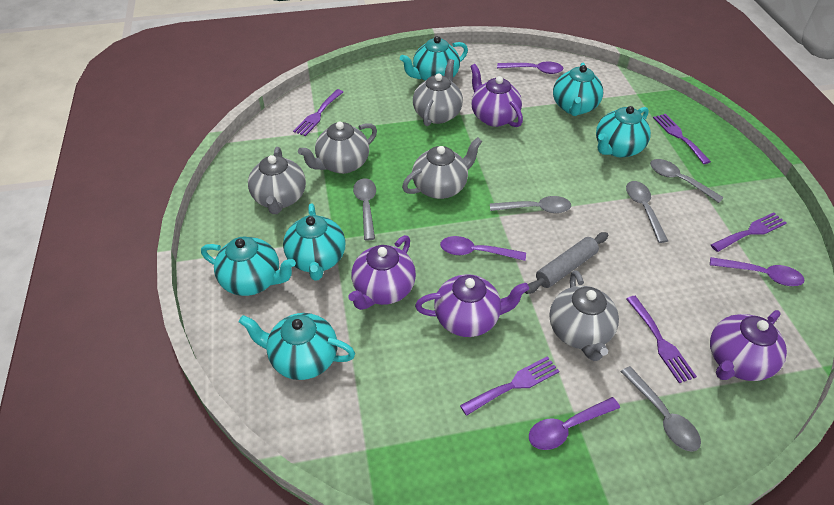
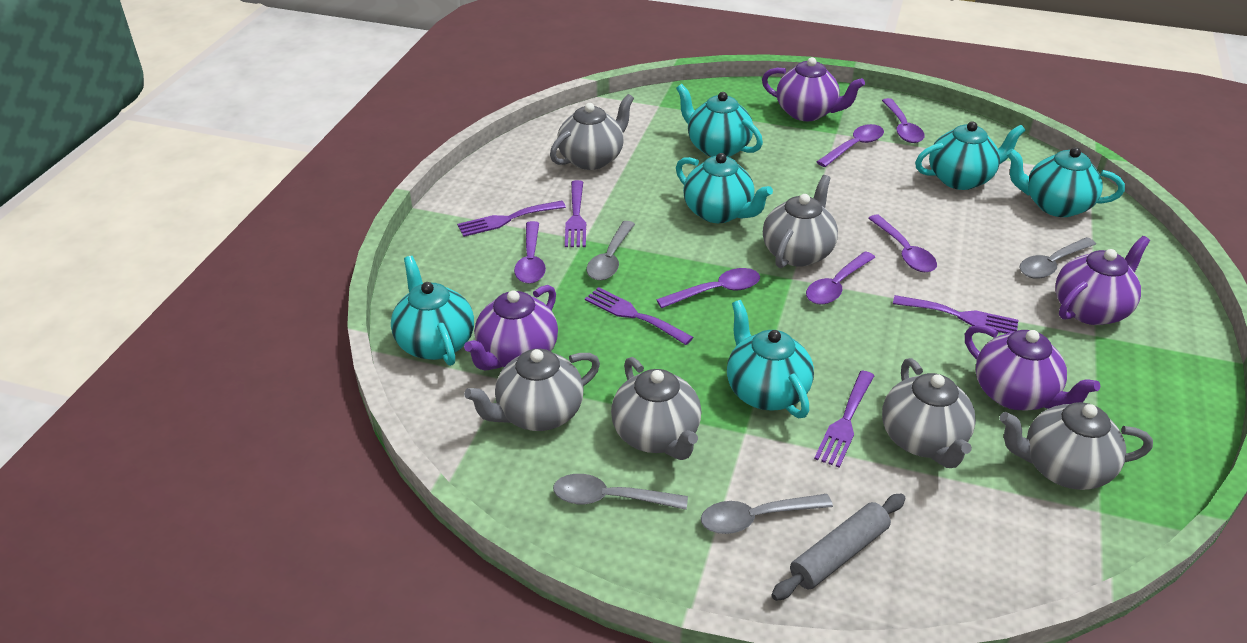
grey spoon: 5 -> 4
grey teapot: 5 -> 6
purple spoon: 4 -> 6

